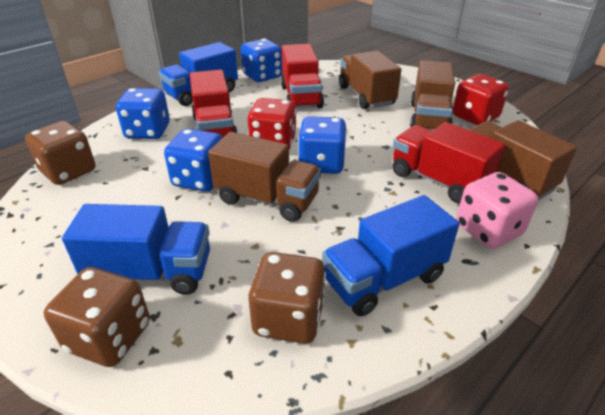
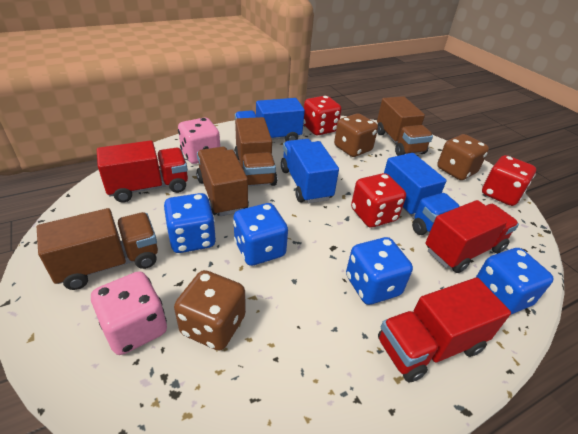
pink dice: 1 -> 2
red dice: 2 -> 3

